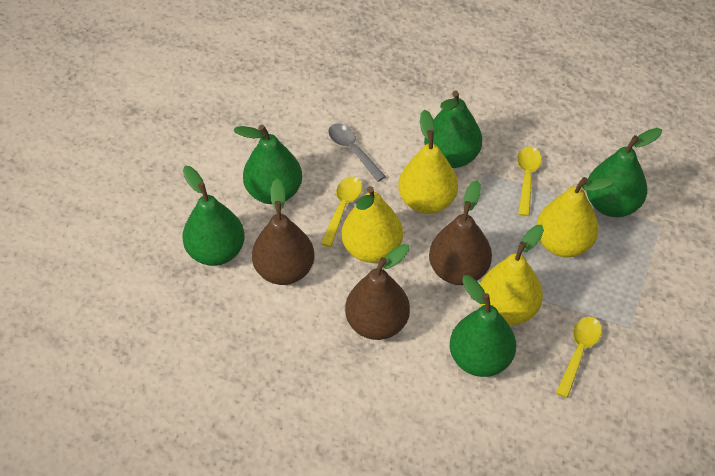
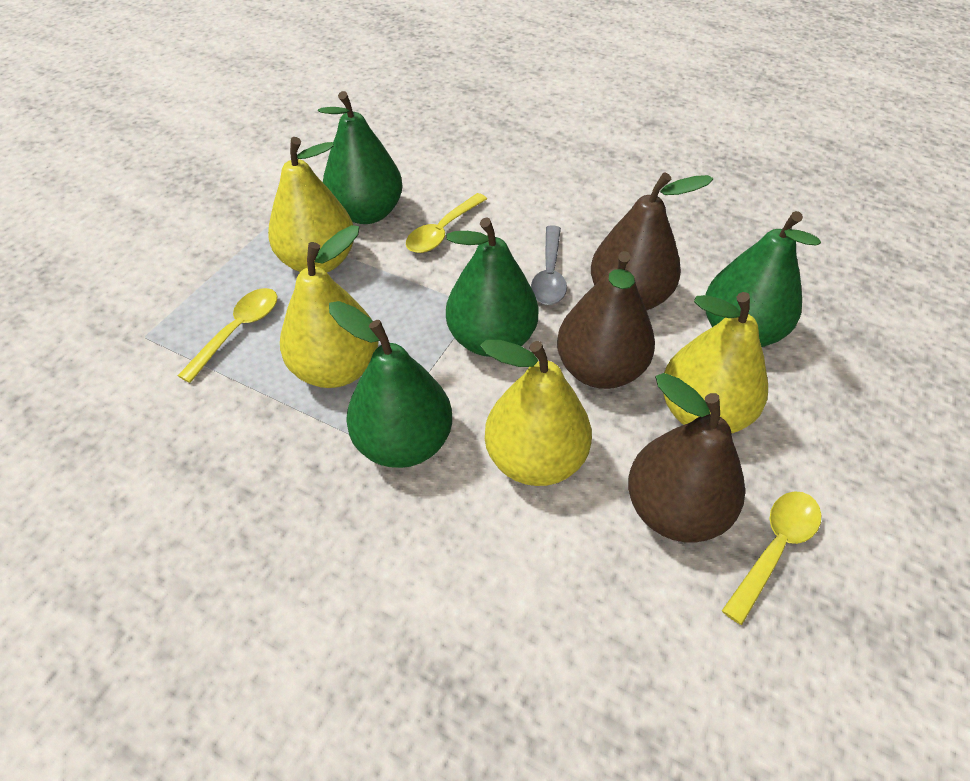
green pear: 5 -> 4

